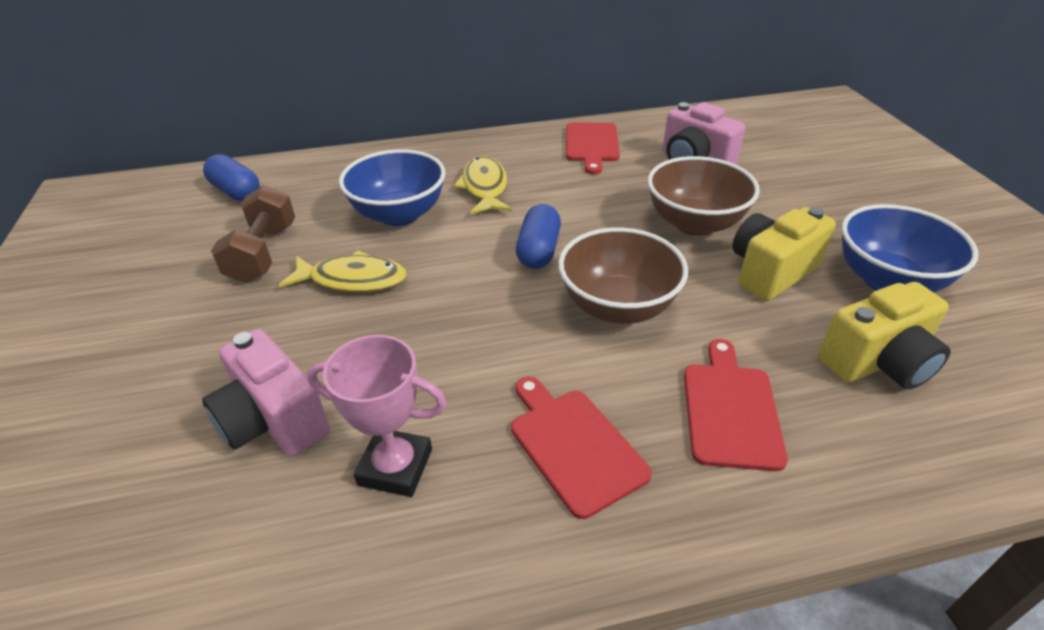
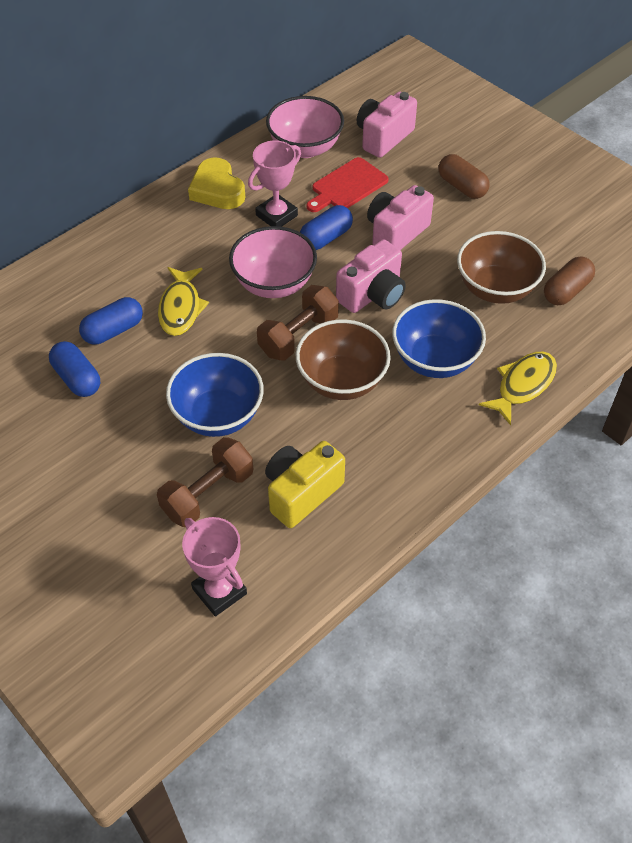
blue capsule: 2 -> 3
brown capsule: 0 -> 2
brown dumbbell: 1 -> 2
pink bowl: 0 -> 2
pink camera: 2 -> 3
pink trophy: 1 -> 2
red cutting board: 3 -> 1
yellow camera: 2 -> 1
yellow heart: 0 -> 1

